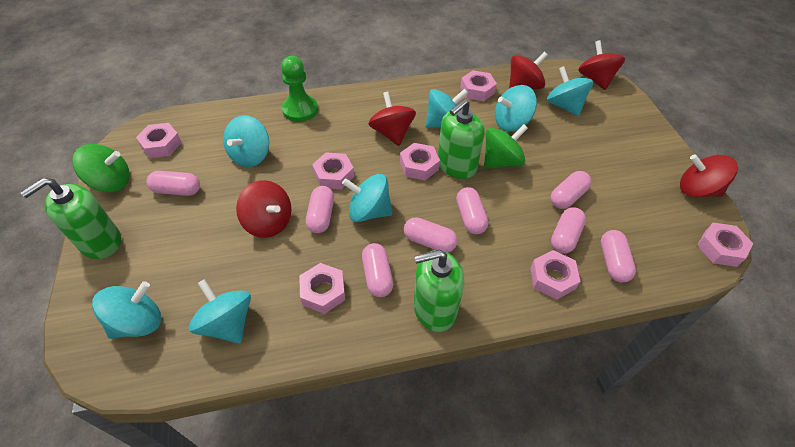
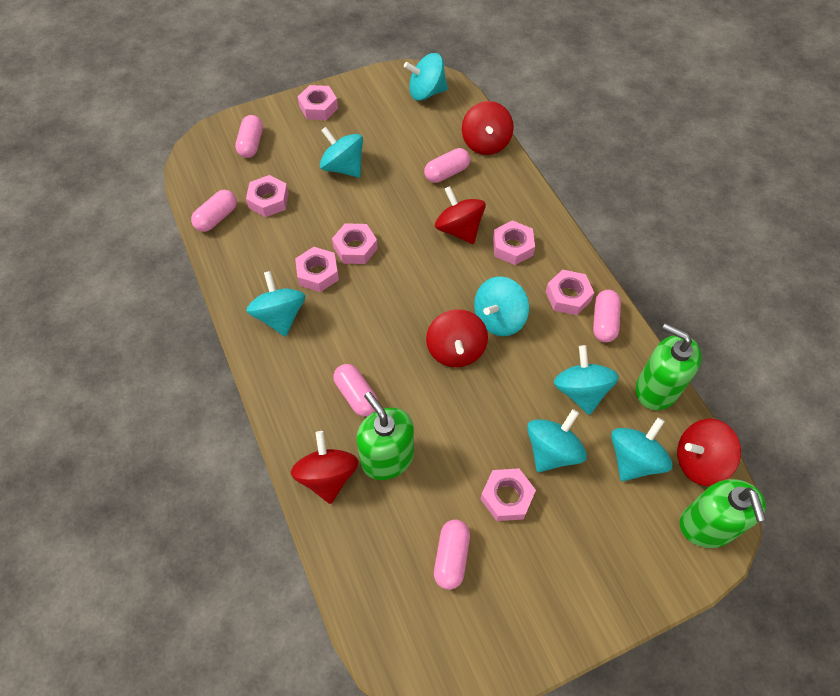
green pawn: 1 -> 0
green spinning top: 2 -> 0
pink capsule: 8 -> 6

